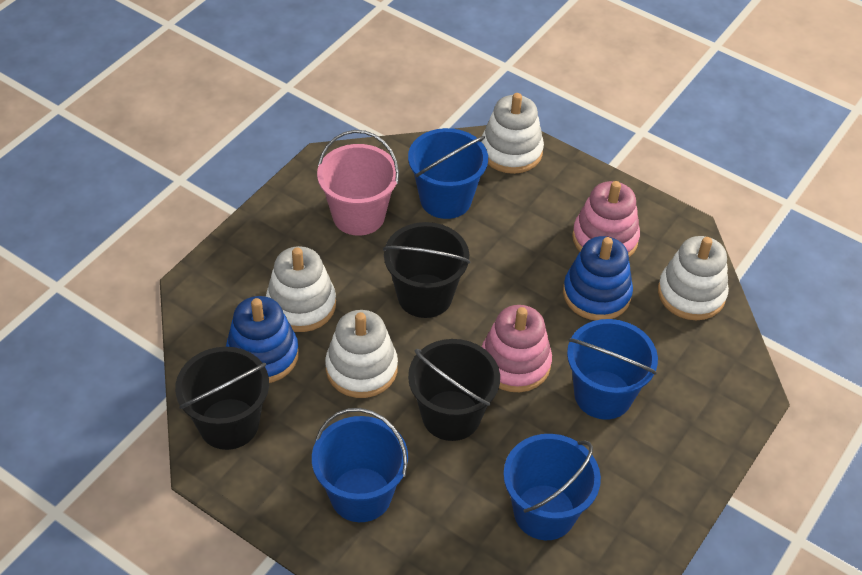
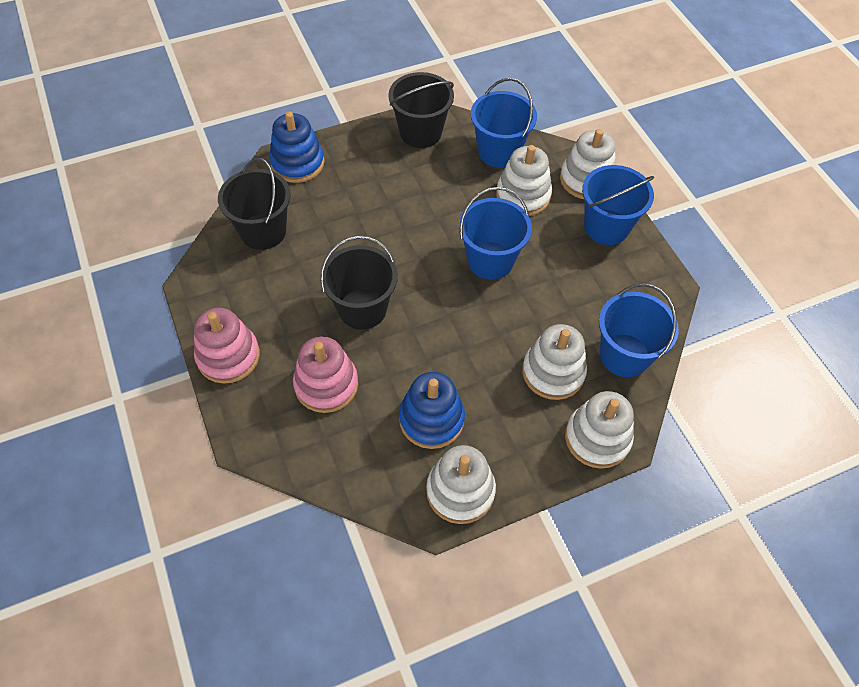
pink bucket: 1 -> 0
white stacking toy: 4 -> 5

